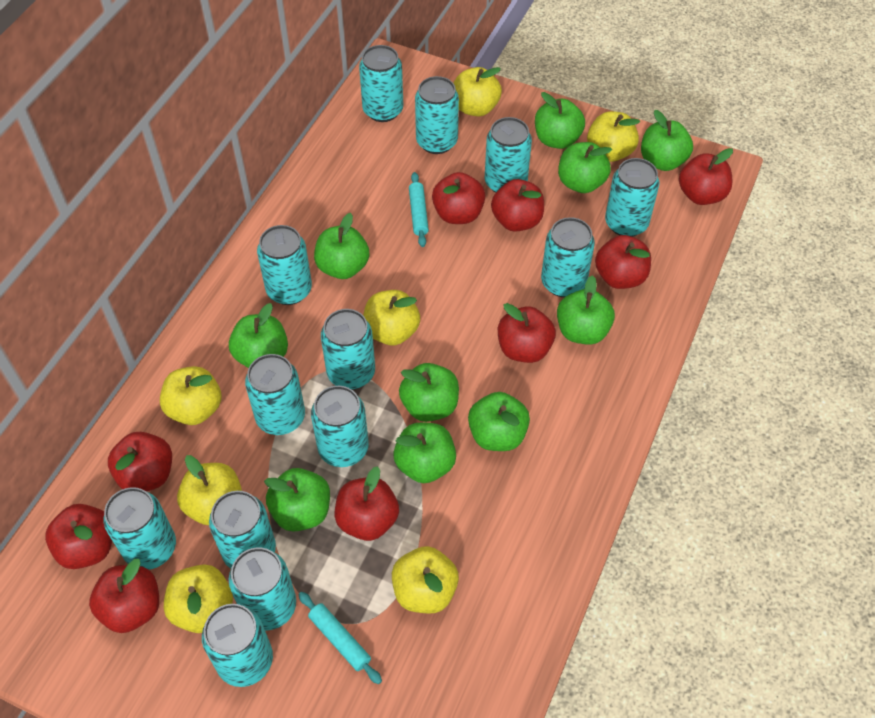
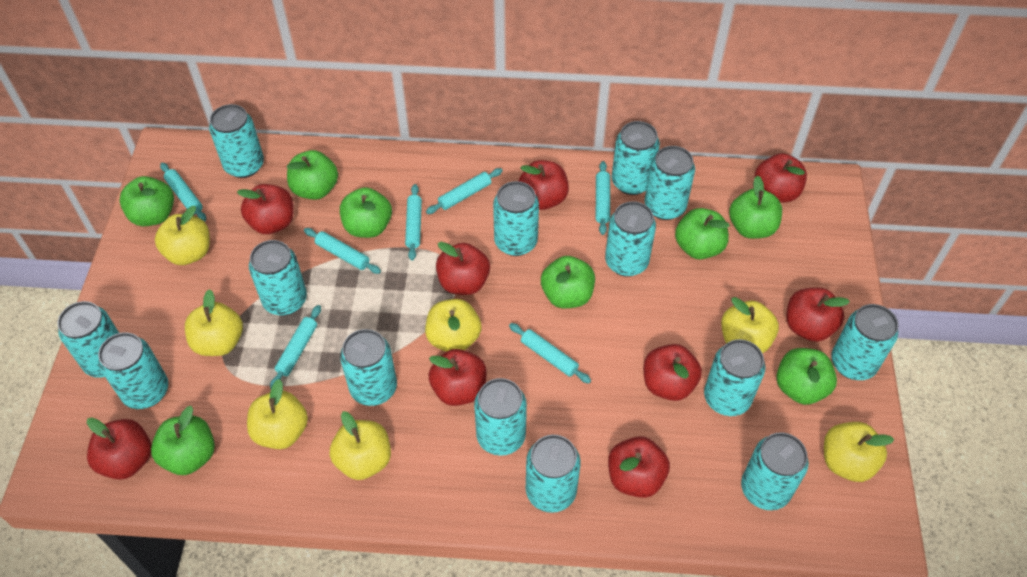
green apple: 10 -> 8
turquoise can: 13 -> 14
turquoise rolling pin: 2 -> 7

